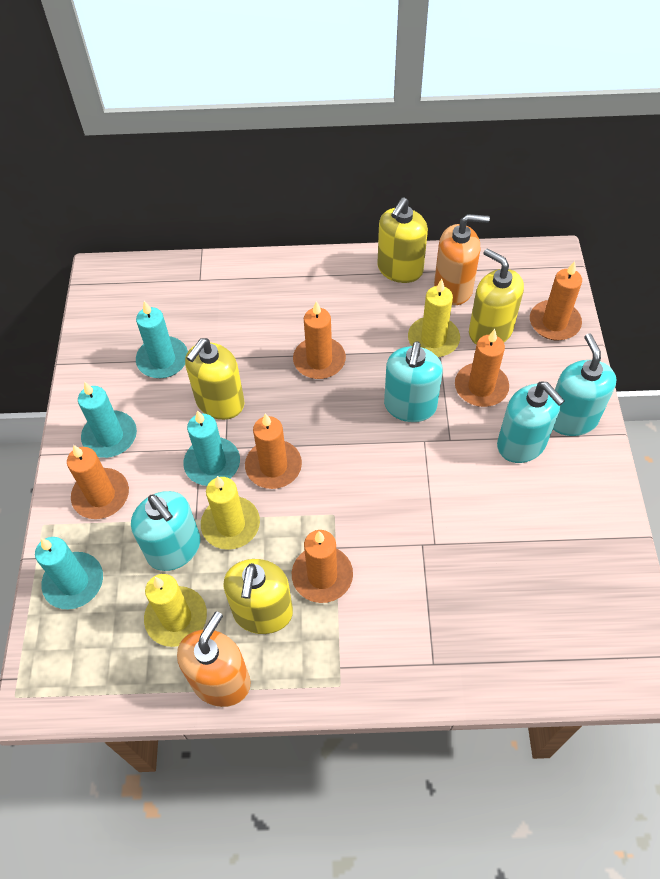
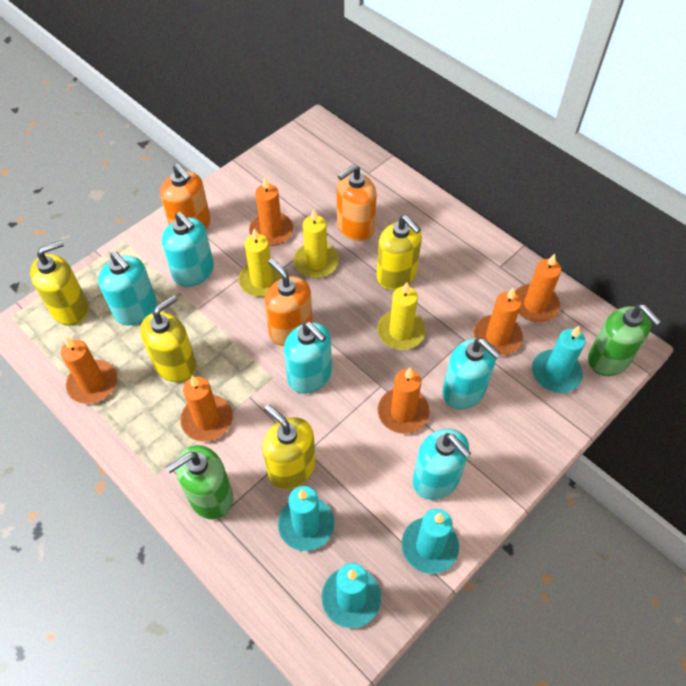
green soap dispenser: 0 -> 2
orange soap dispenser: 2 -> 3
turquoise soap dispenser: 4 -> 5

